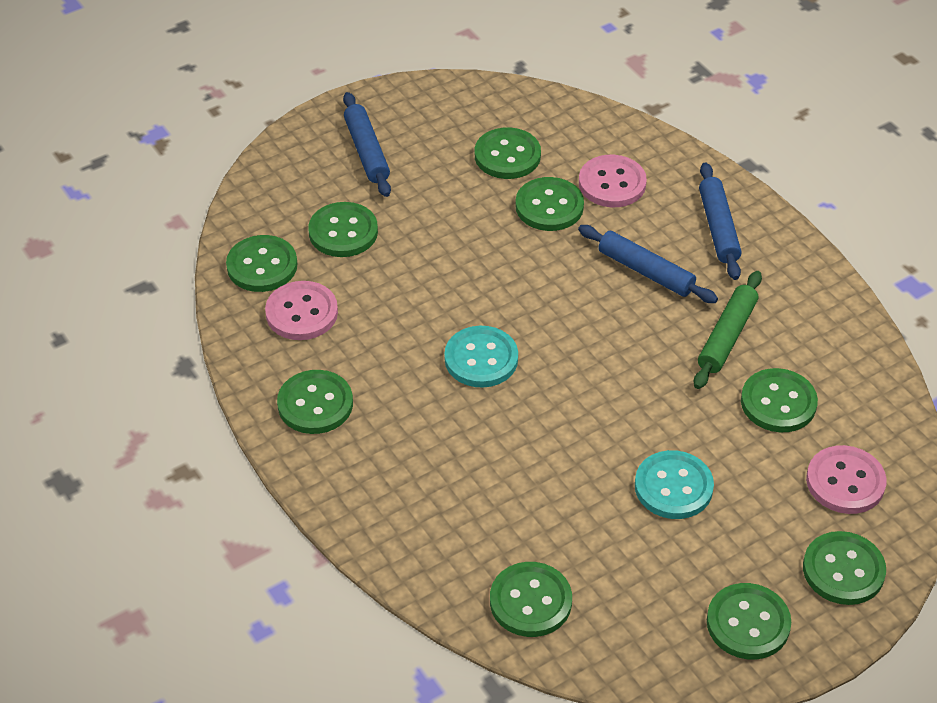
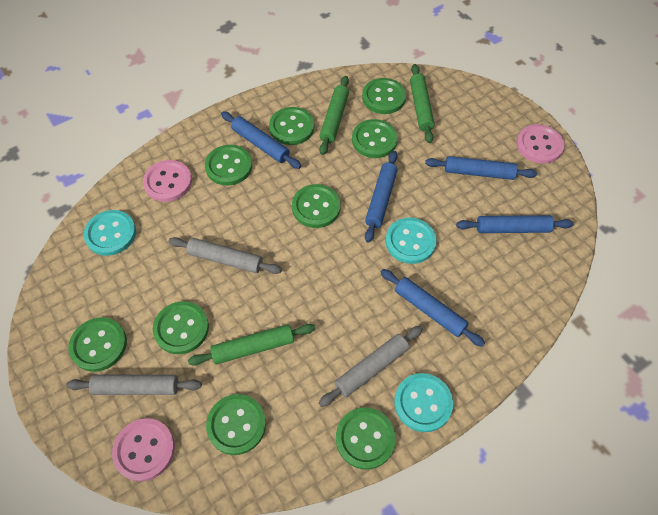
blue rolling pin: 3 -> 5
green rolling pin: 1 -> 3
grey rolling pin: 0 -> 3
turquoise button: 2 -> 3

